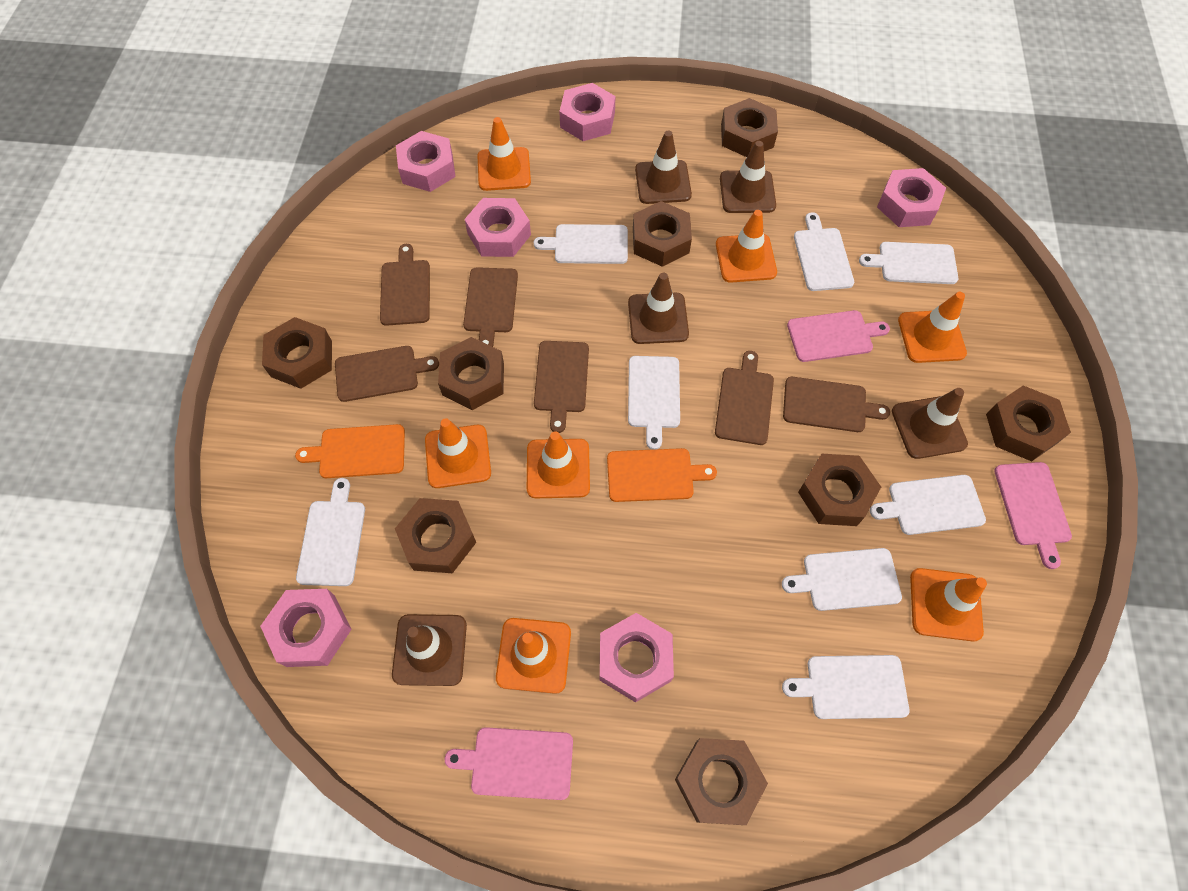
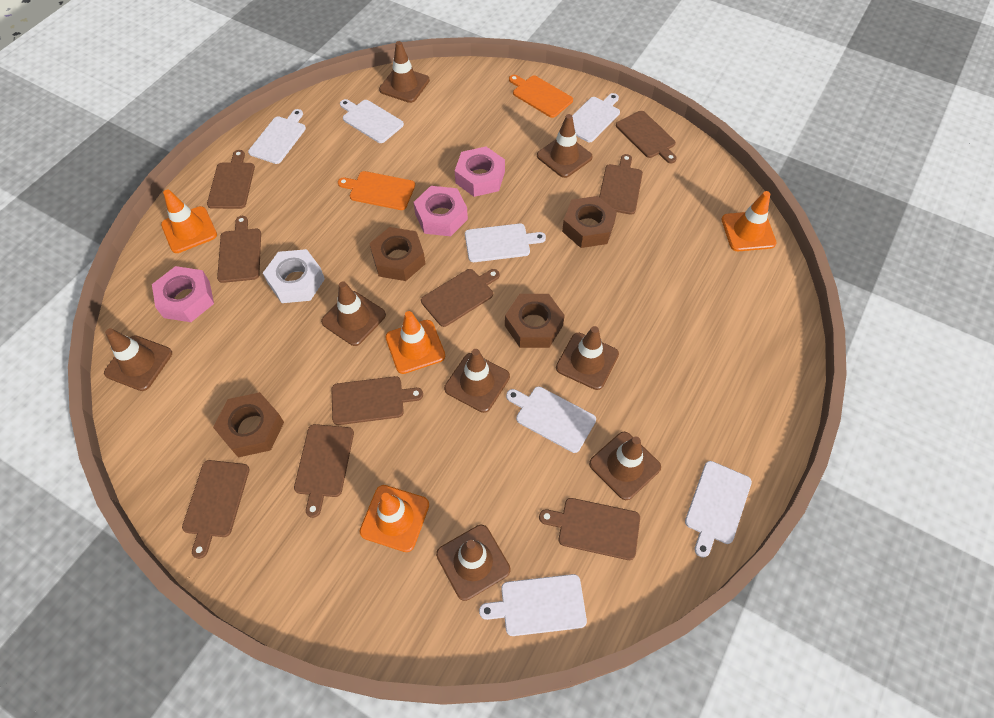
brown cutting board: 6 -> 9
brown nut: 8 -> 4
brown traffic cone: 5 -> 8
orange traffic cone: 7 -> 4
pink cutting board: 3 -> 0
pink nut: 6 -> 3
white cutting board: 8 -> 7
white nut: 0 -> 1

